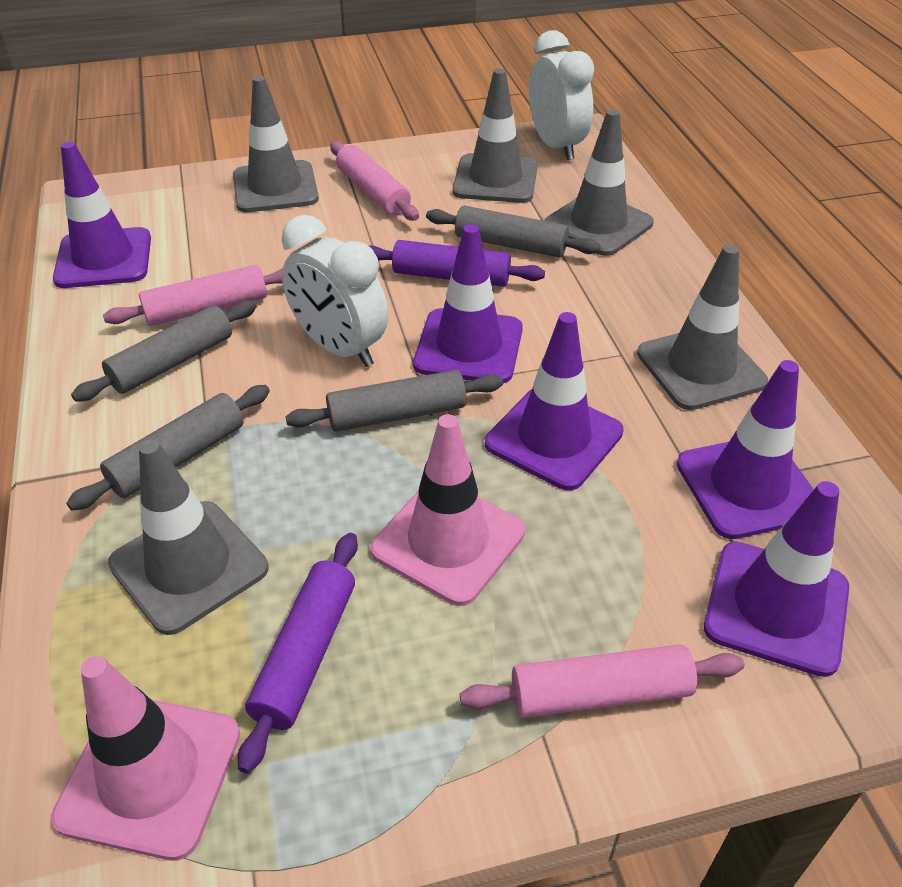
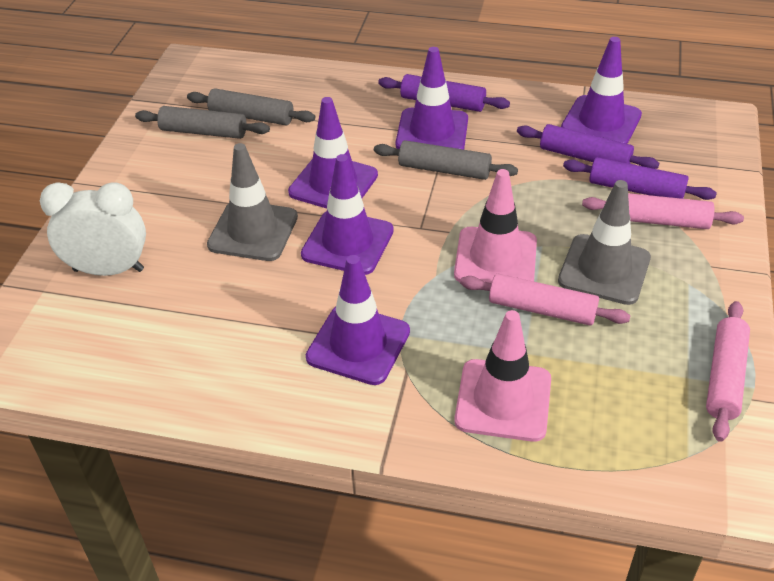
grey rolling pin: 4 -> 3
grey traffic cone: 5 -> 2
purple rolling pin: 2 -> 3
white clock: 2 -> 1

